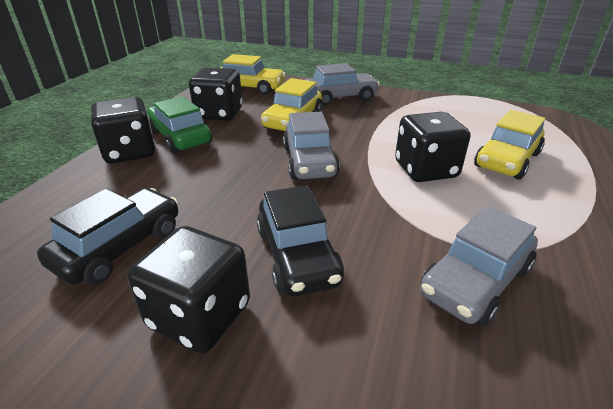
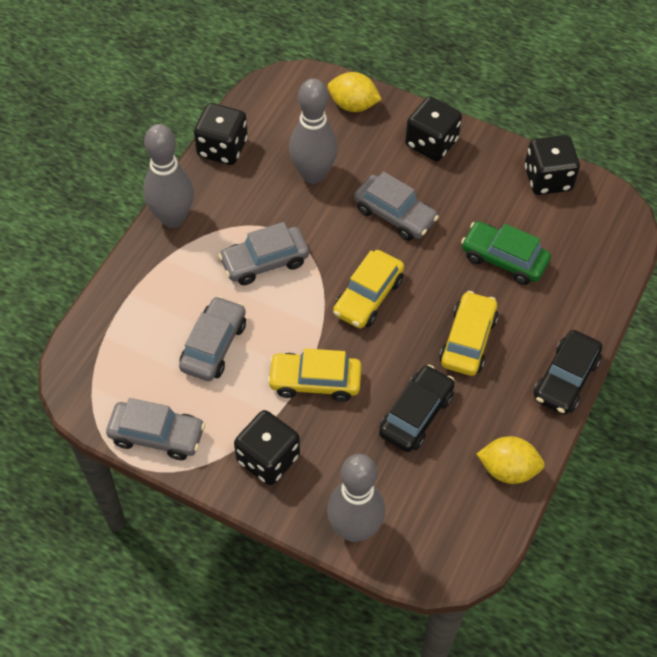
grey bowling pin: 0 -> 3
grey car: 3 -> 4
yellow lemon: 0 -> 2

